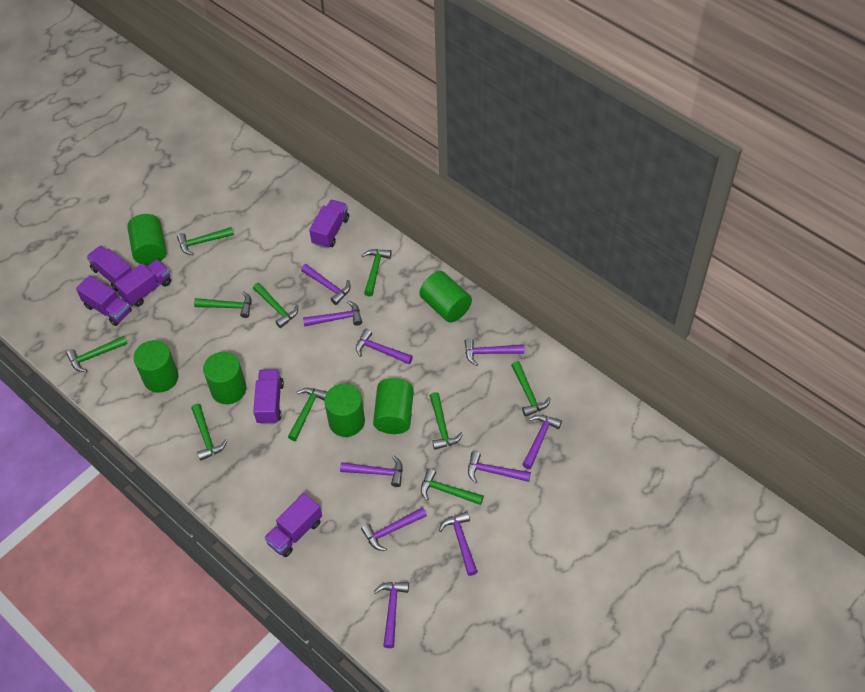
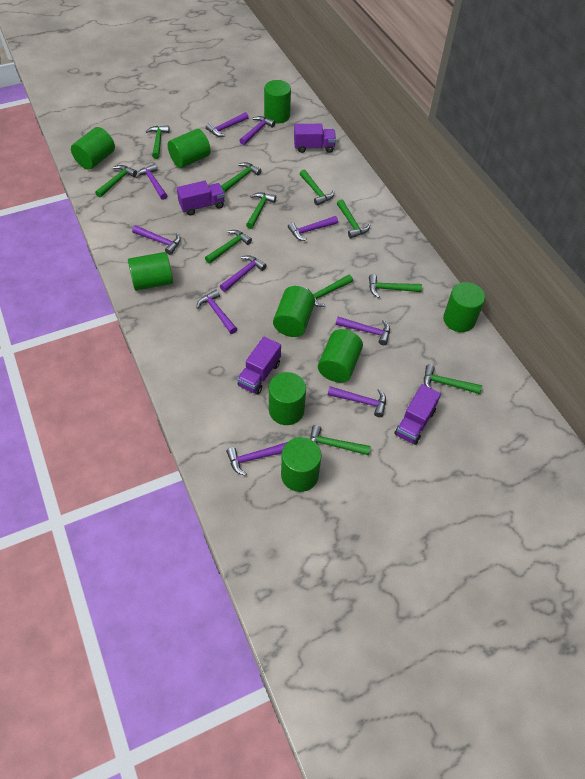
green cylinder: 6 -> 9
green hammer: 10 -> 11
purple truck: 6 -> 4

